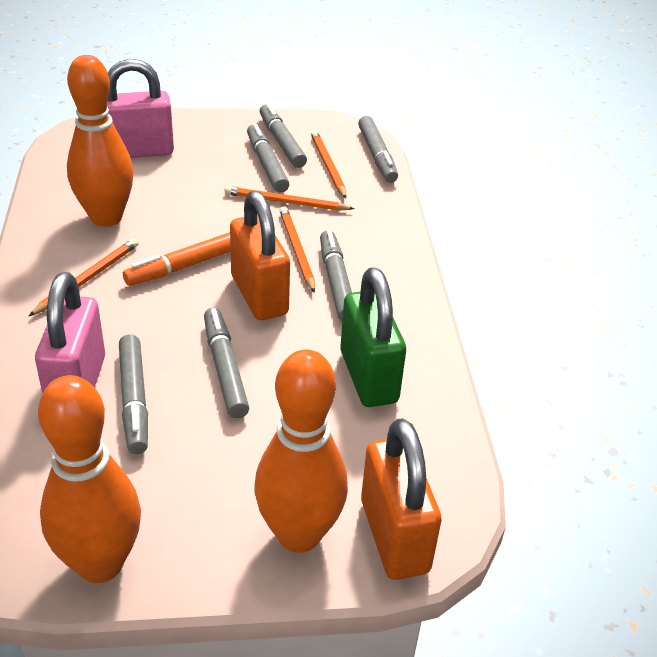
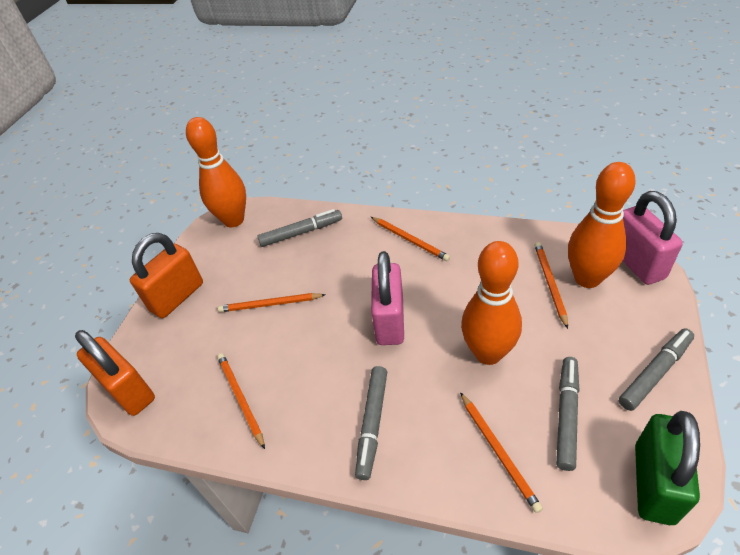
grey marker: 6 -> 4
orange marker: 1 -> 0
orange pencil: 4 -> 5

